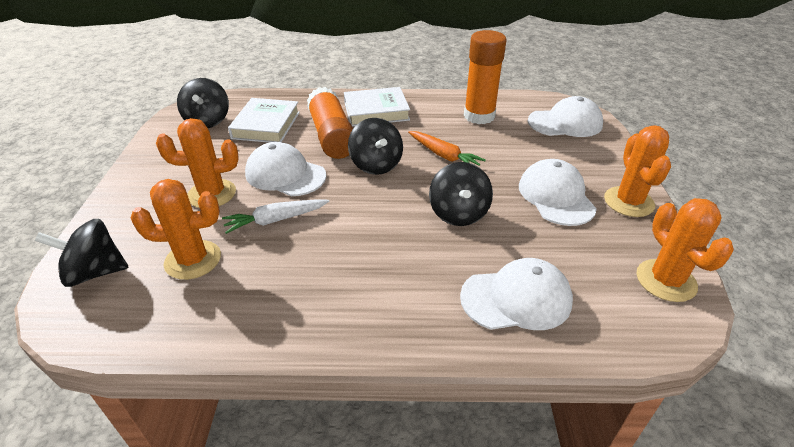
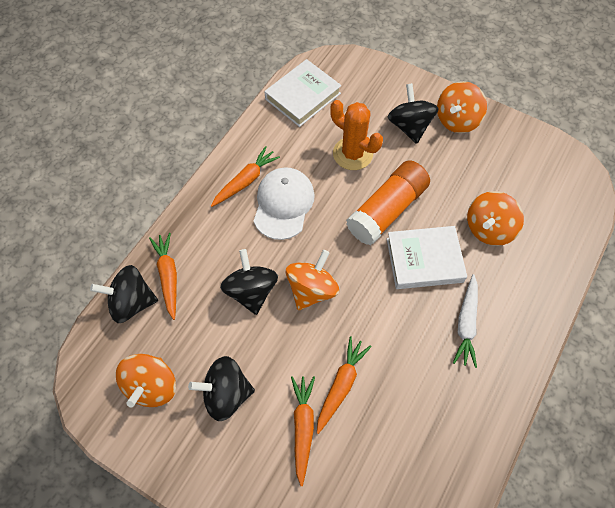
orange cactus: 4 -> 1
orange carrot: 1 -> 4
orange glue stick: 2 -> 1
orange spinning top: 0 -> 4
white cap: 4 -> 1

